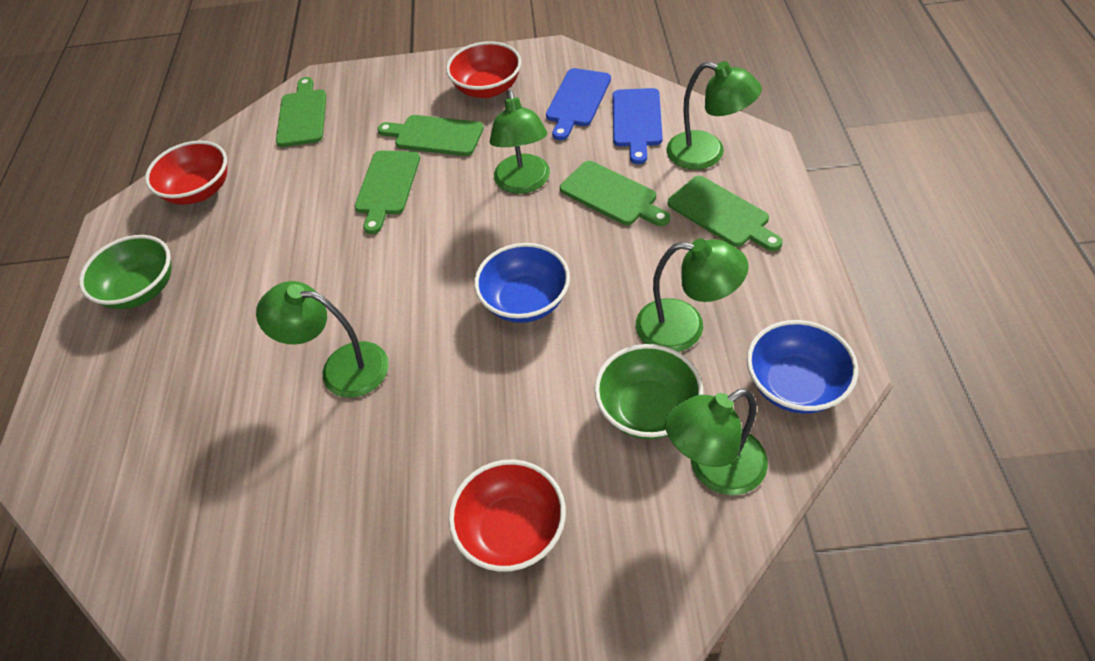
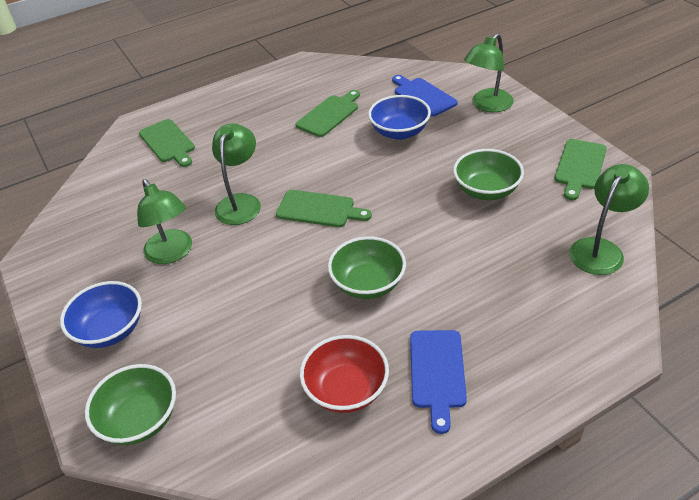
green bowl: 2 -> 3
green cutting board: 5 -> 4
green lamp: 5 -> 4
red bowl: 3 -> 1

